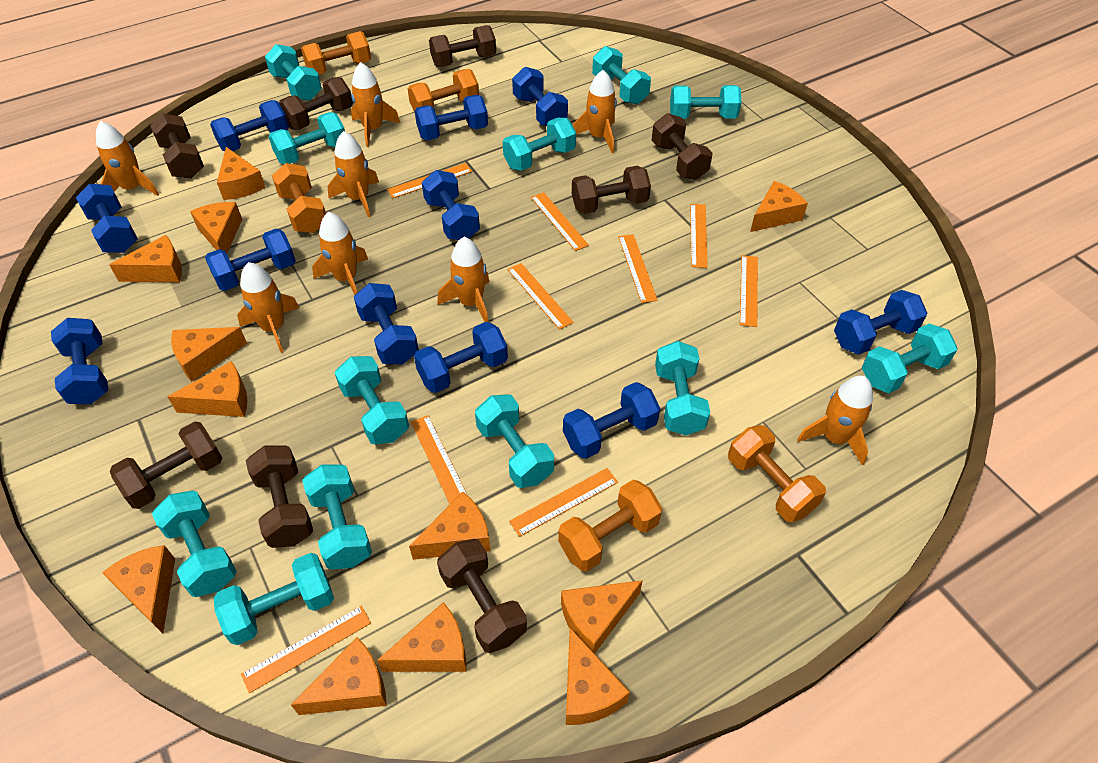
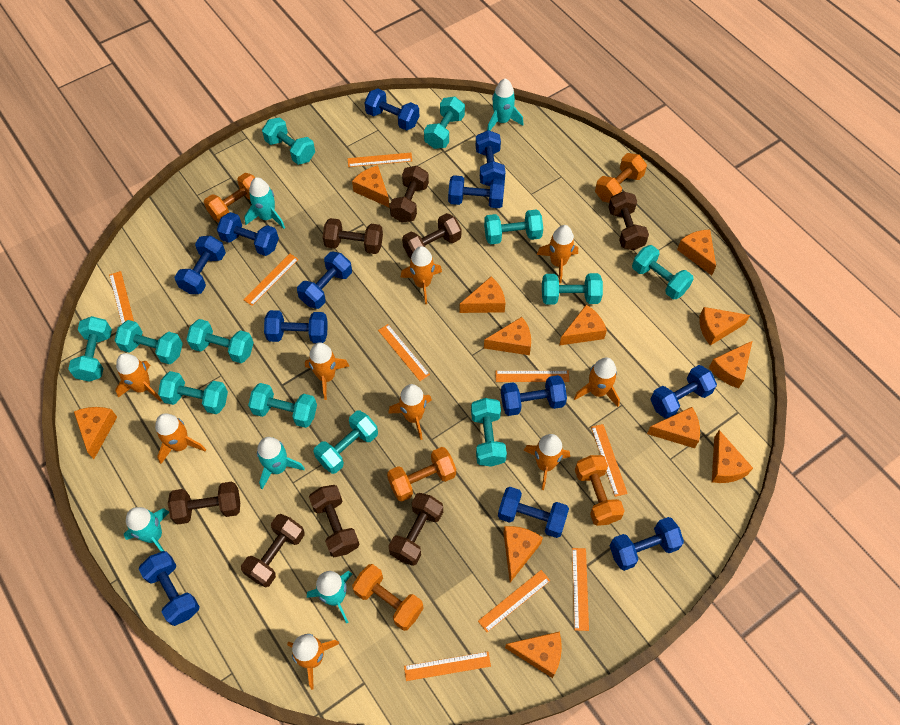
blue dumbbell: 11 -> 12
orange rocket: 8 -> 9
turquoise rocket: 0 -> 5

